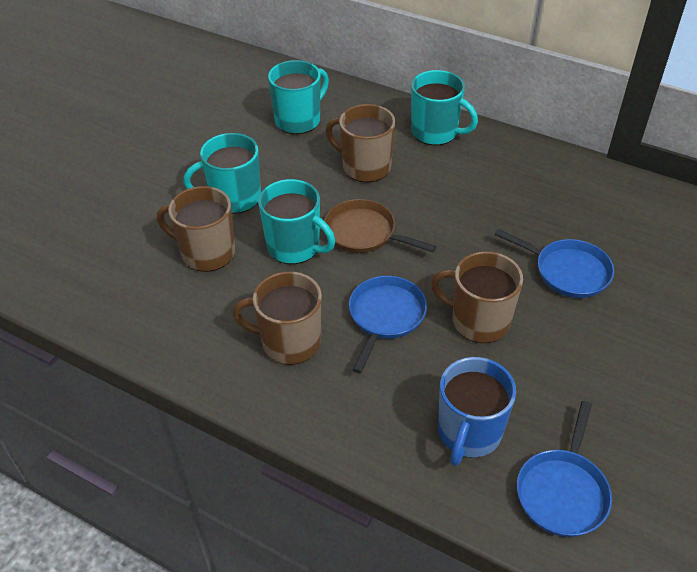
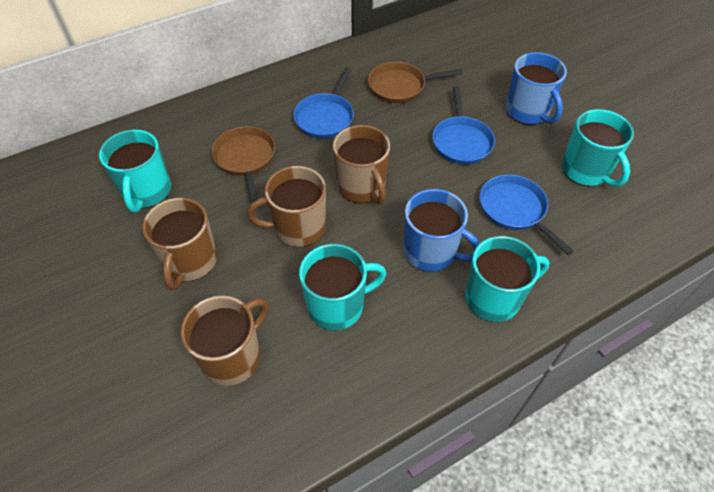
blue mug: 1 -> 2
brown pan: 1 -> 2

